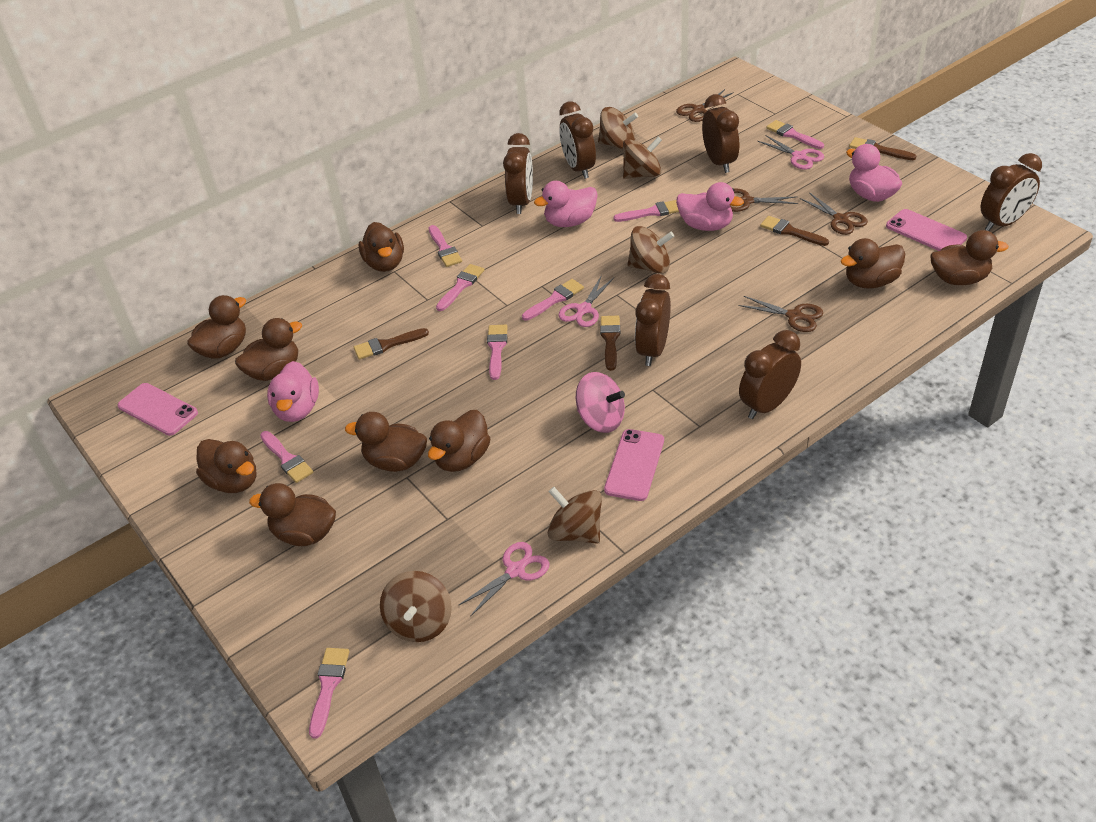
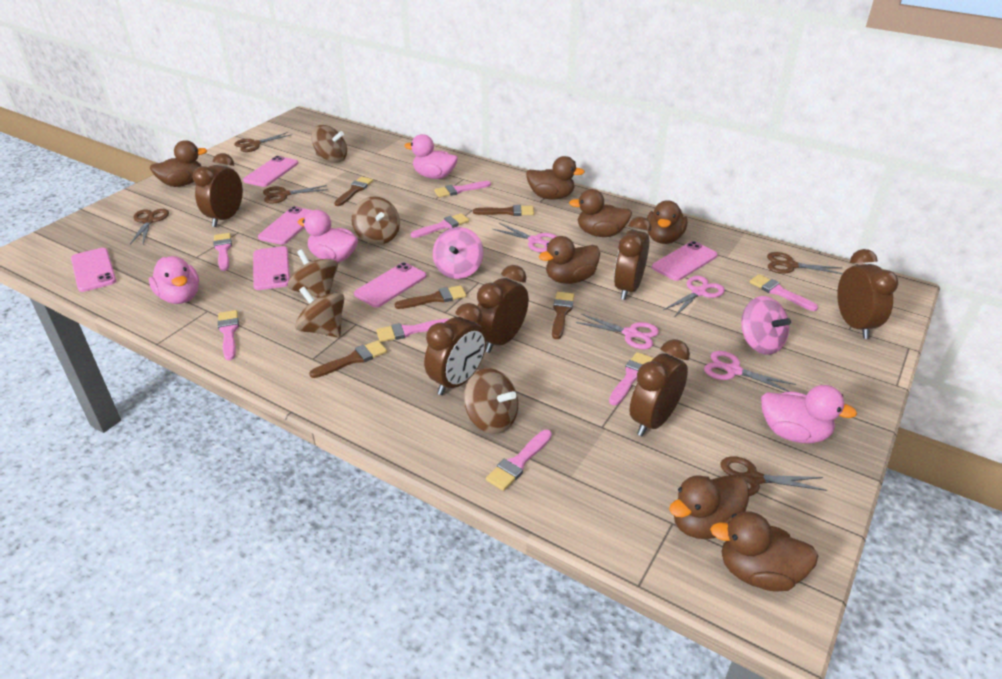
brown brush: 4 -> 5
brown duck: 9 -> 7
brown scissors: 4 -> 5
pink phone: 3 -> 6
pink scissors: 3 -> 4
pink spinning top: 1 -> 2

